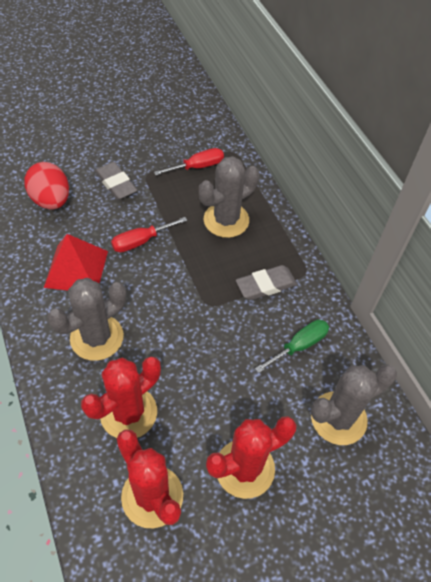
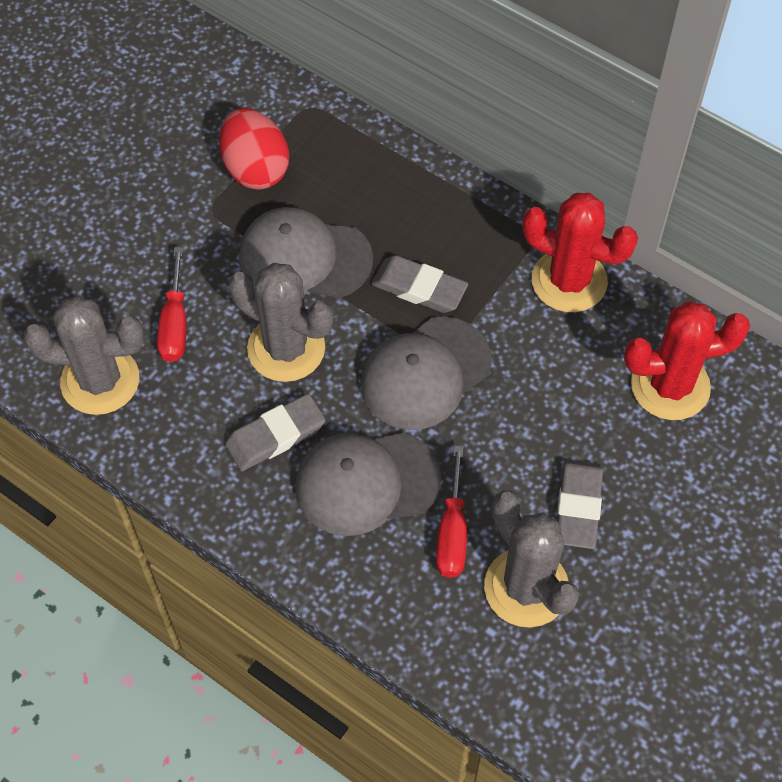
green screwdriver: 1 -> 0
grey cap: 0 -> 3
grey eraser: 2 -> 3
red cactus: 3 -> 2
red pyramid: 1 -> 0

